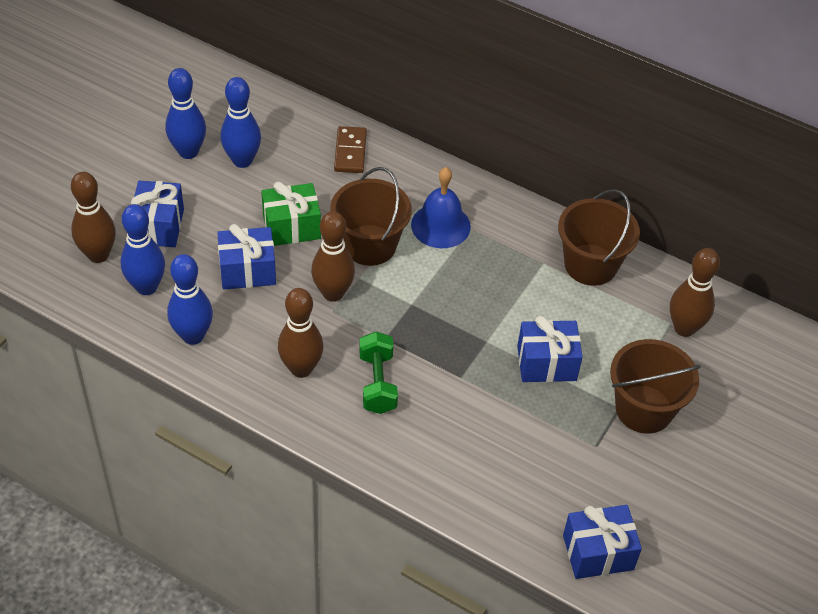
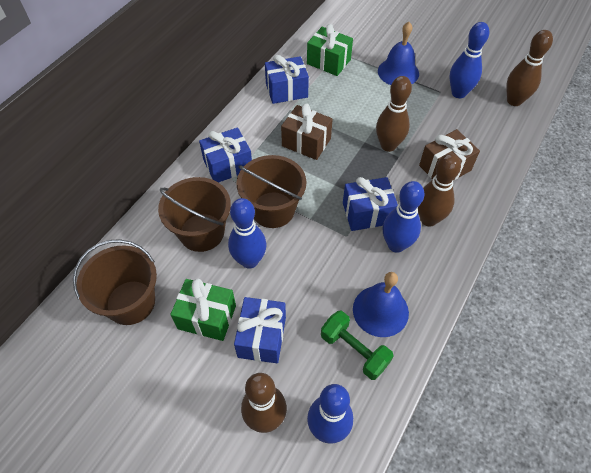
blue bell: 1 -> 2
brown domino: 1 -> 0
brown gift: 0 -> 2
green gift: 1 -> 2

